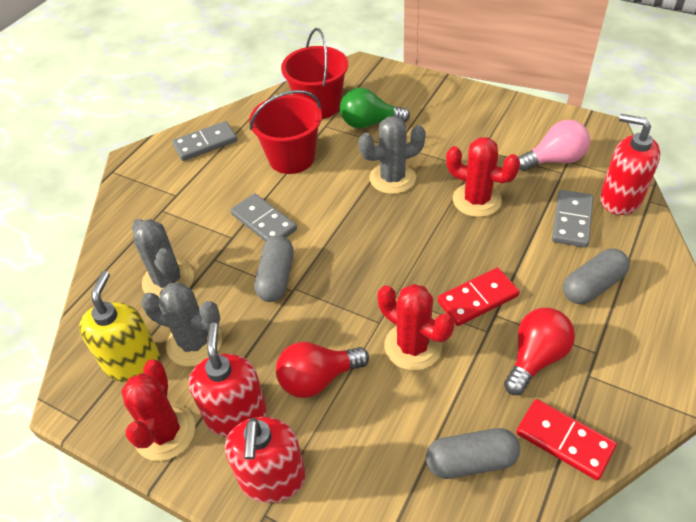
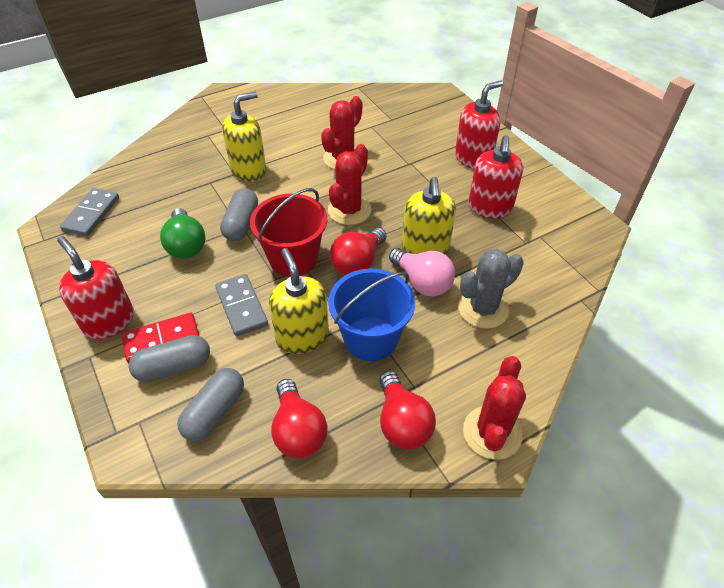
blue bucket: 0 -> 1
grey cactus: 3 -> 1
grey domino: 3 -> 2
red bucket: 2 -> 1
red domino: 2 -> 1
red light bulb: 2 -> 3
yellow soap dispenser: 1 -> 3

